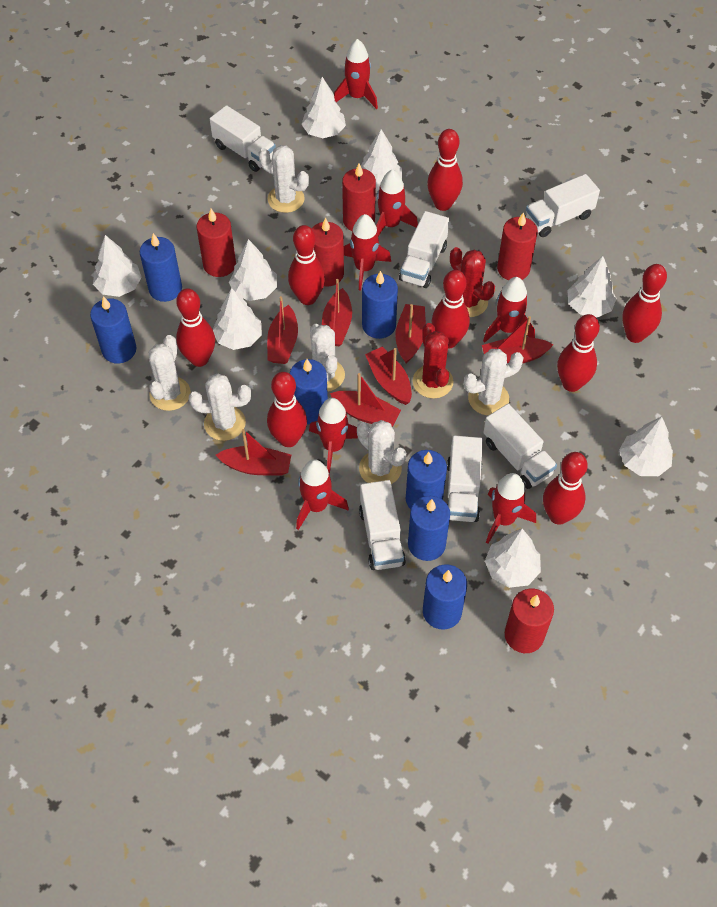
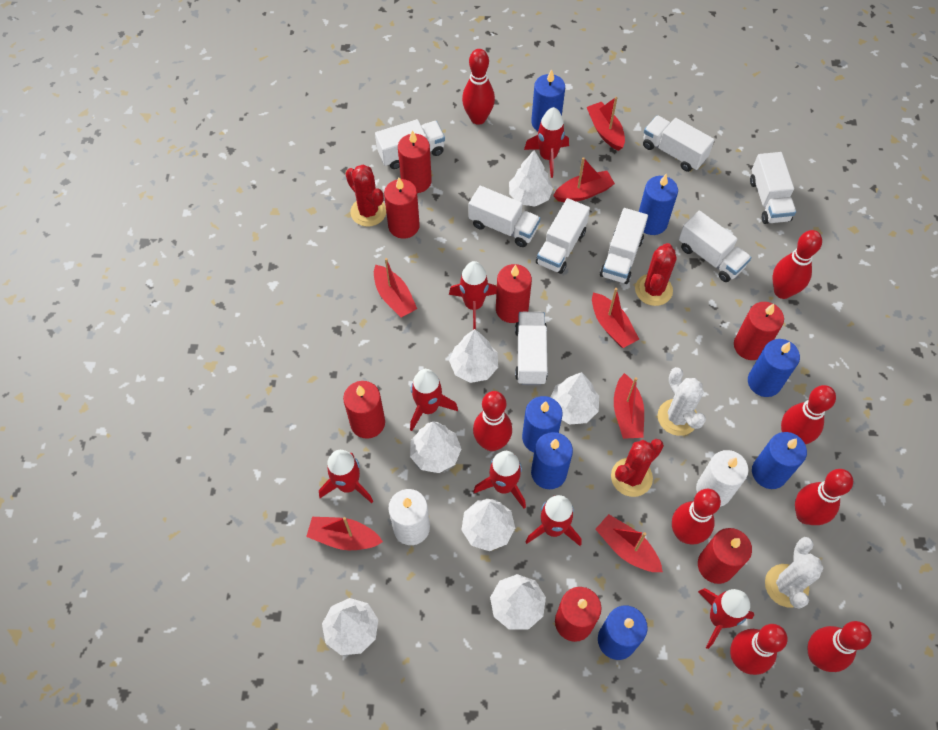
red cactus: 2 -> 3
red candle: 5 -> 7
white cactus: 6 -> 2
white candle: 0 -> 2
white tree: 8 -> 7
white truck: 6 -> 8

